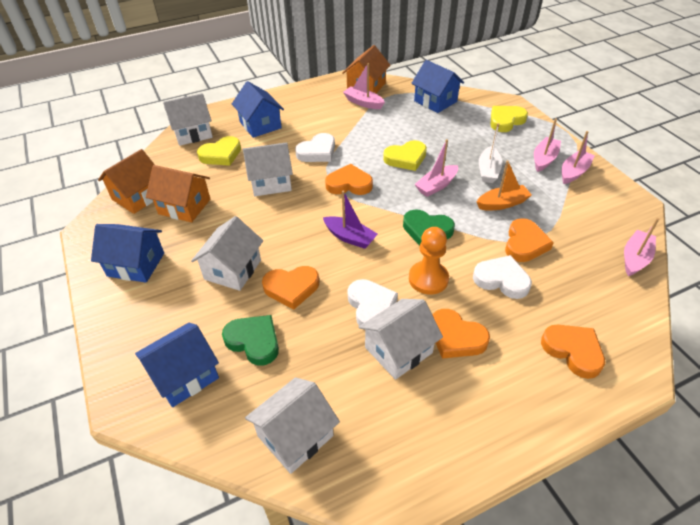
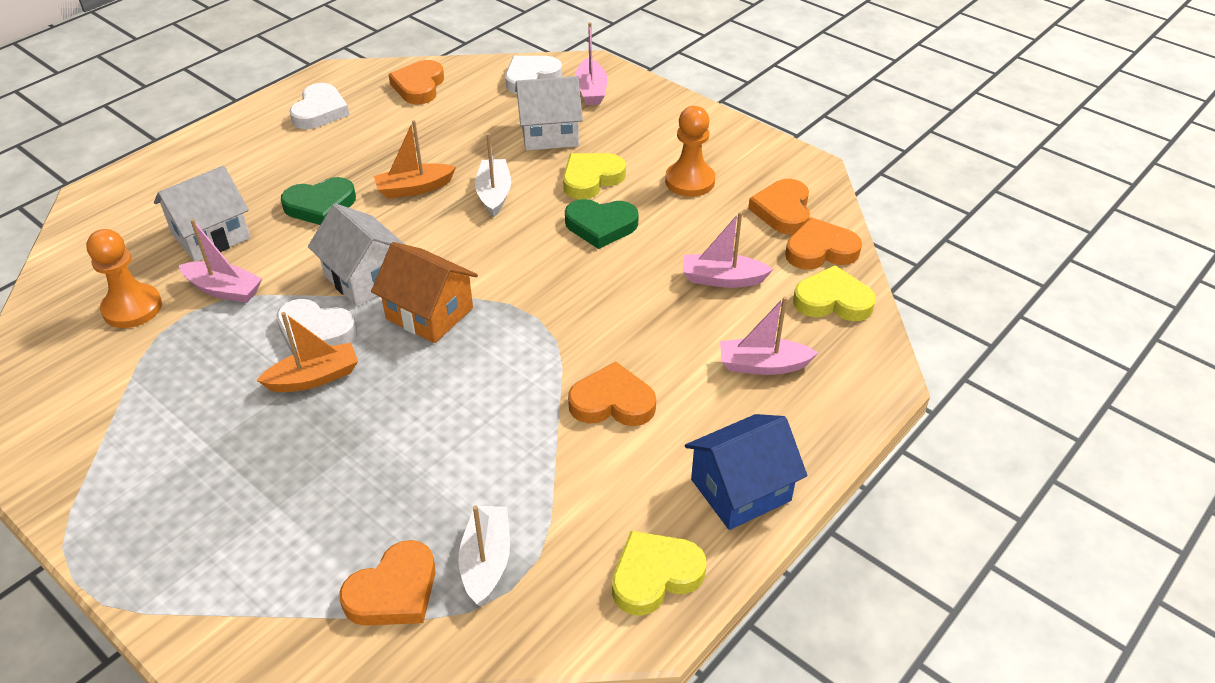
blue house: 4 -> 1
orange boat: 1 -> 2
orange house: 3 -> 1
orange pawn: 1 -> 2
pink boat: 5 -> 4
purple boat: 1 -> 0
white boat: 1 -> 2
white house: 5 -> 3

